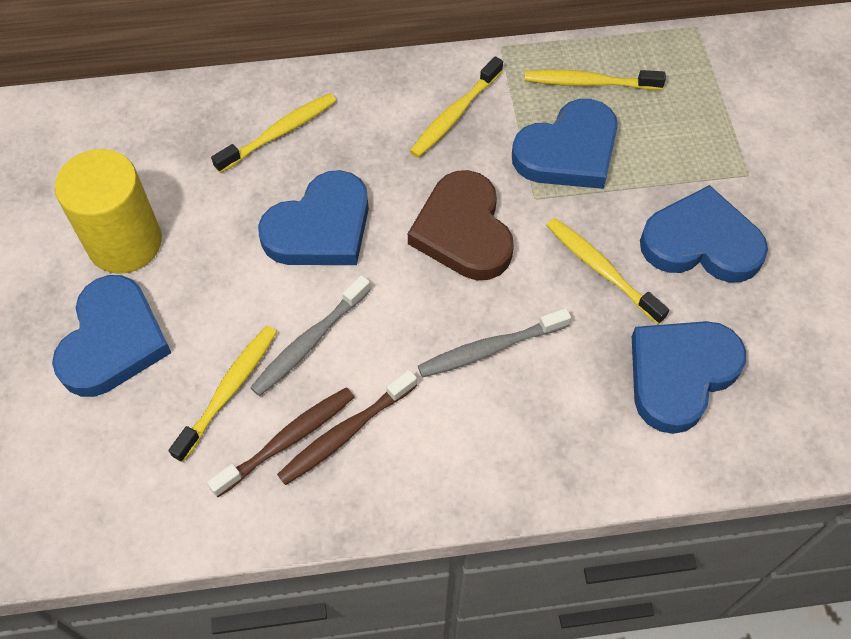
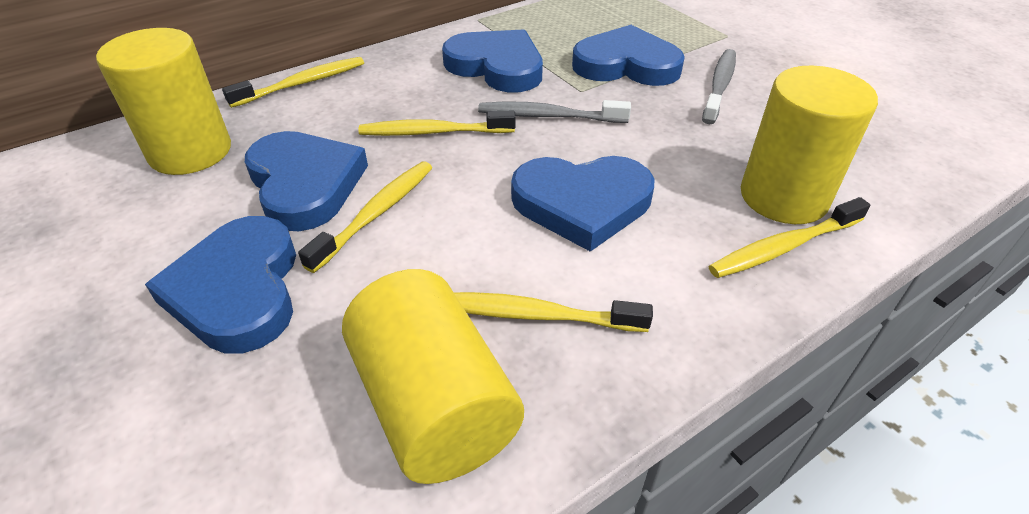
brown heart: 1 -> 0
brown toothbrush: 2 -> 0
yellow cylinder: 1 -> 3

